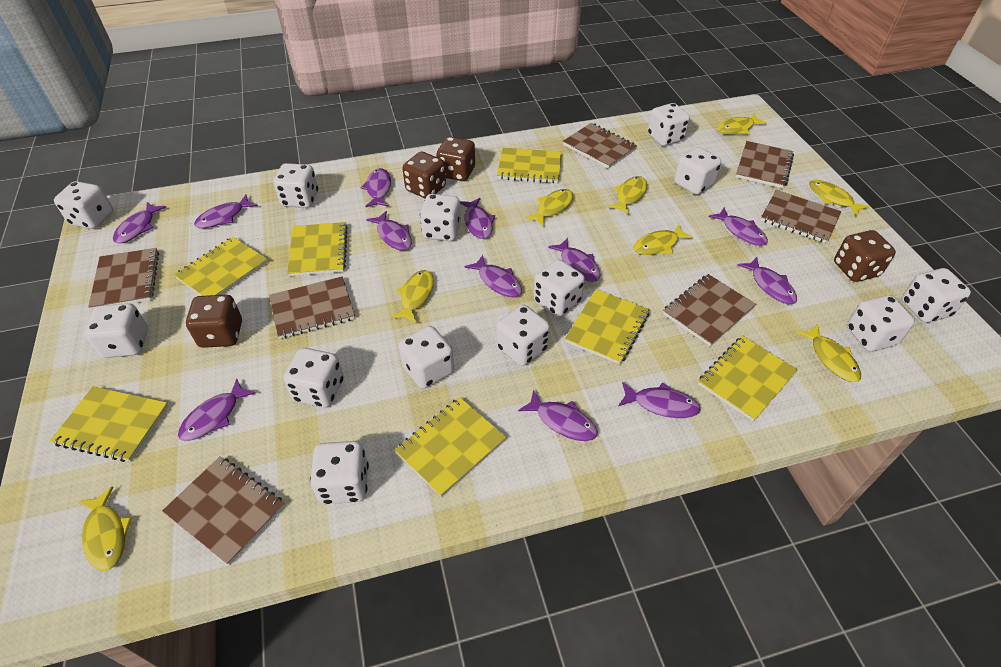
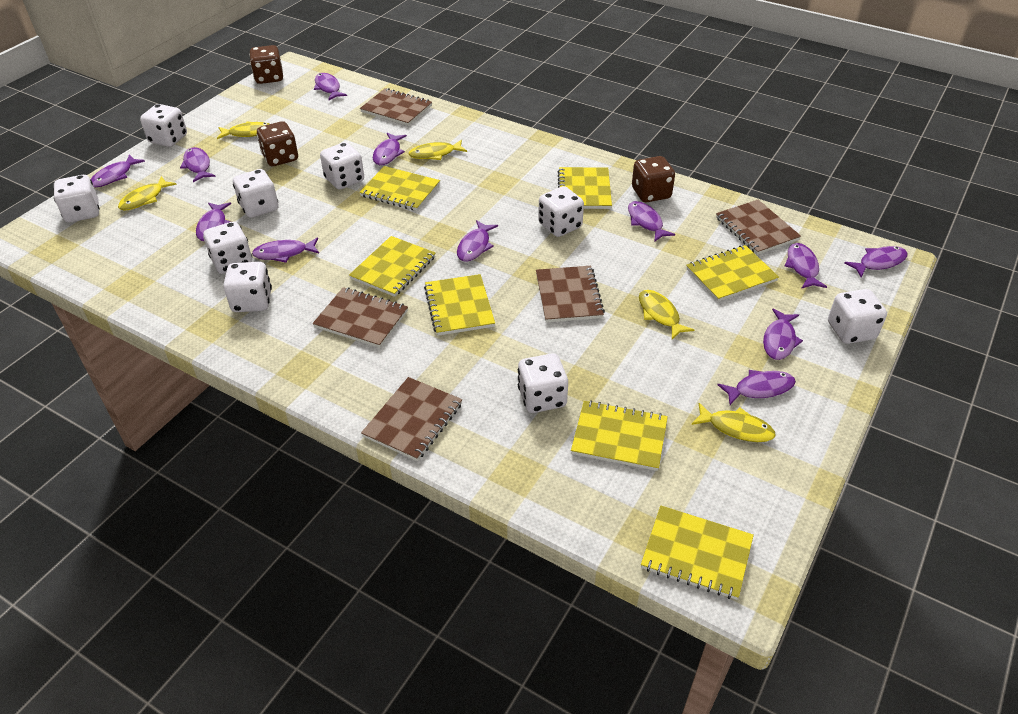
brown dice: 4 -> 3
brown notebook: 7 -> 5
white dice: 13 -> 9
yellow fish: 8 -> 5

